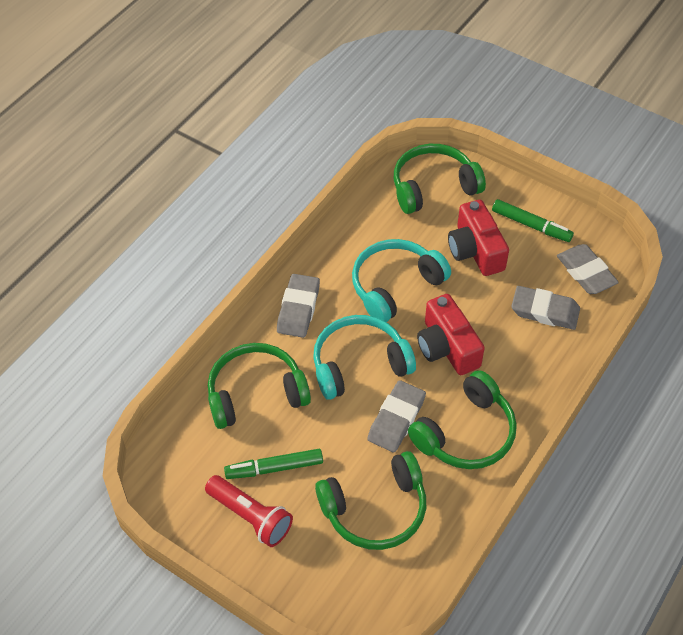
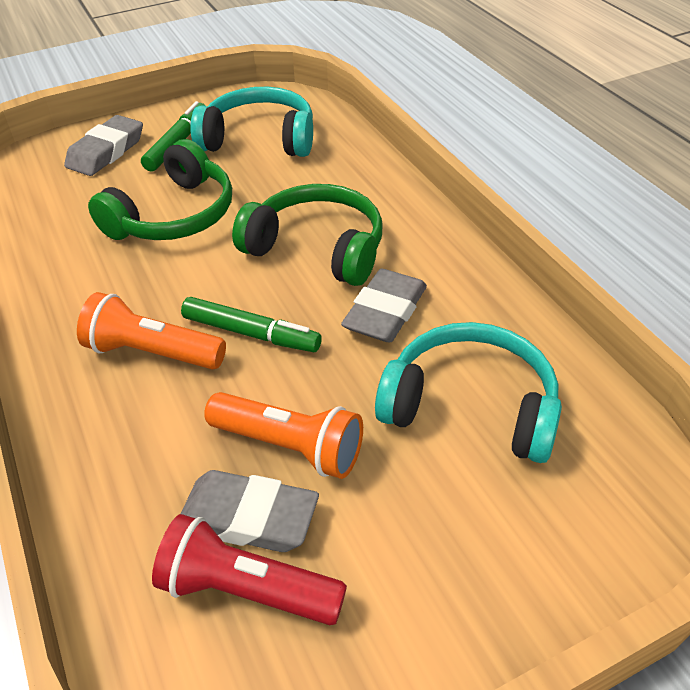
green headphones: 4 -> 2
grey eraser: 4 -> 3
orange flashlight: 0 -> 2
red camera: 2 -> 0

